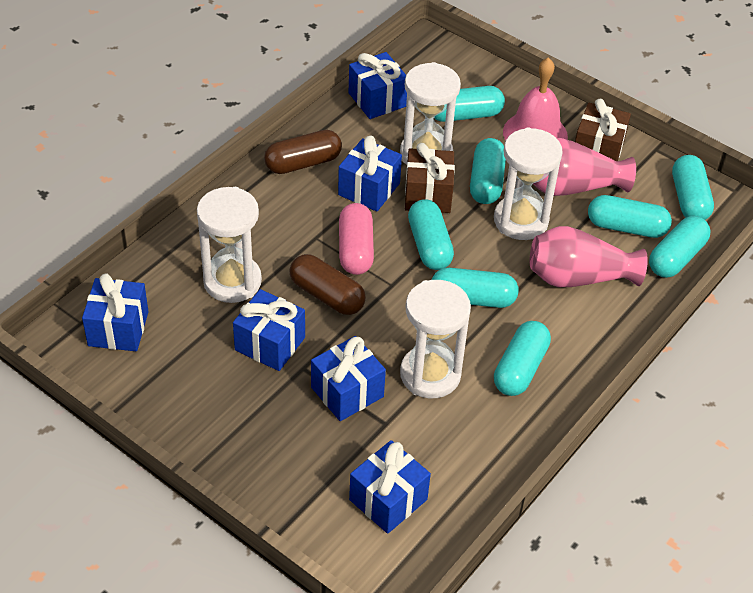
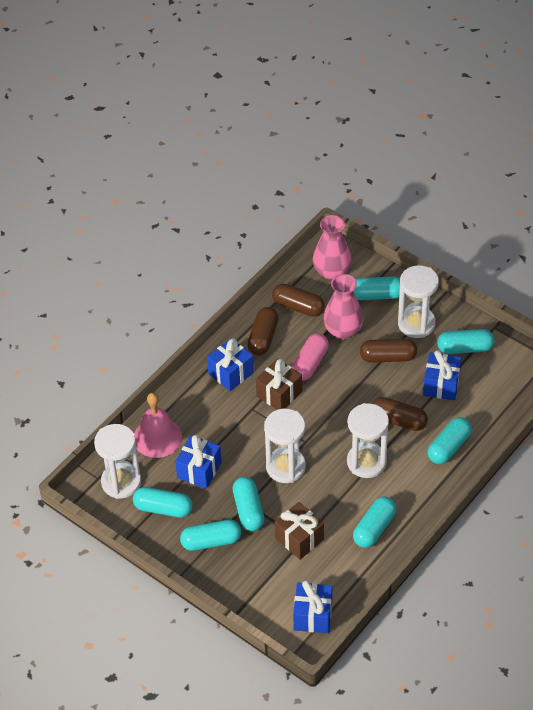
blue gift: 6 -> 4
brown capsule: 2 -> 4
turquoise capsule: 8 -> 7

